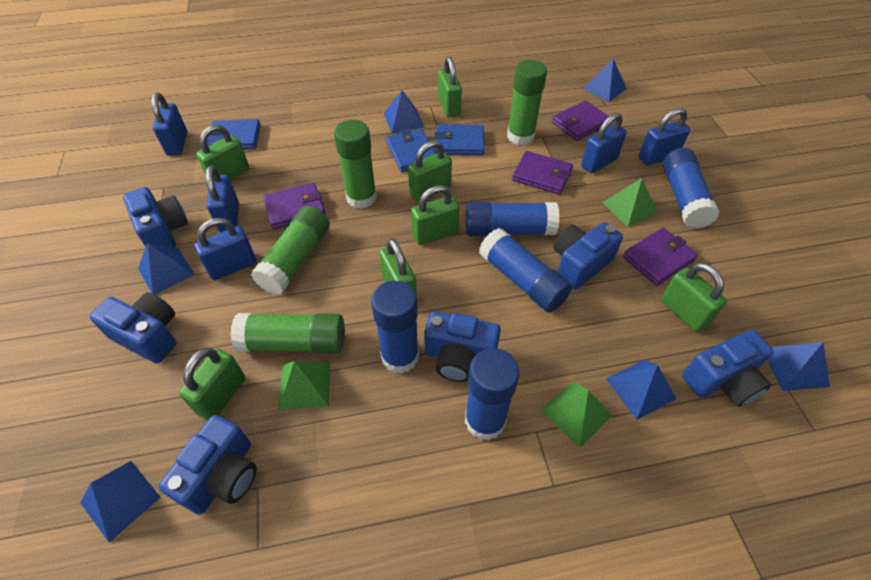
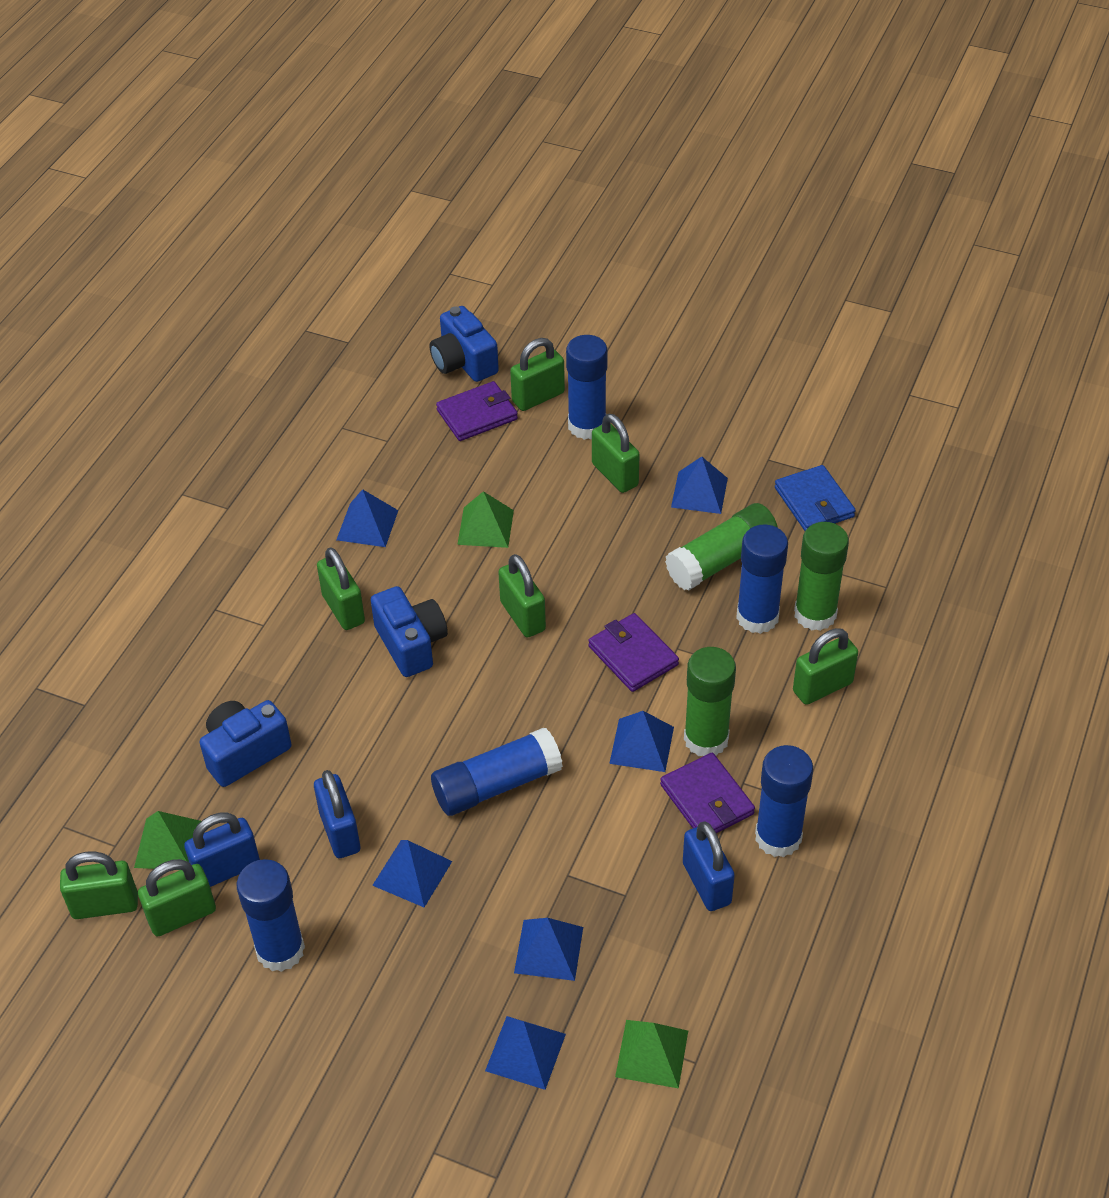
blue camera: 6 -> 3
blue padlock: 5 -> 3
blue wallet: 3 -> 1
green glue stick: 4 -> 3
purple wallet: 4 -> 3

